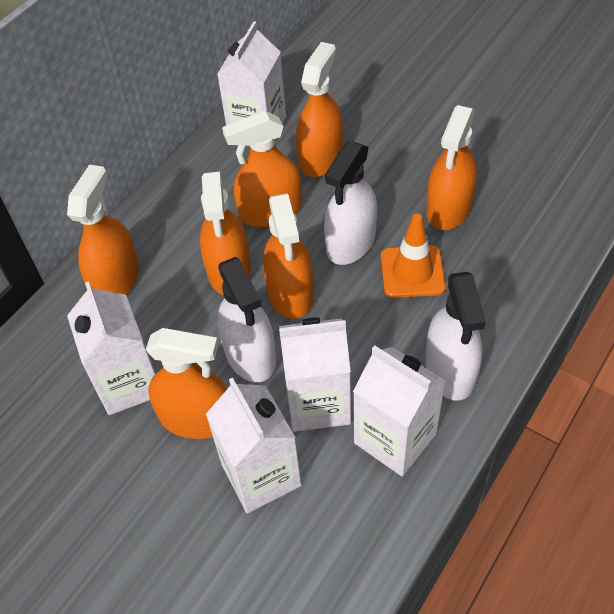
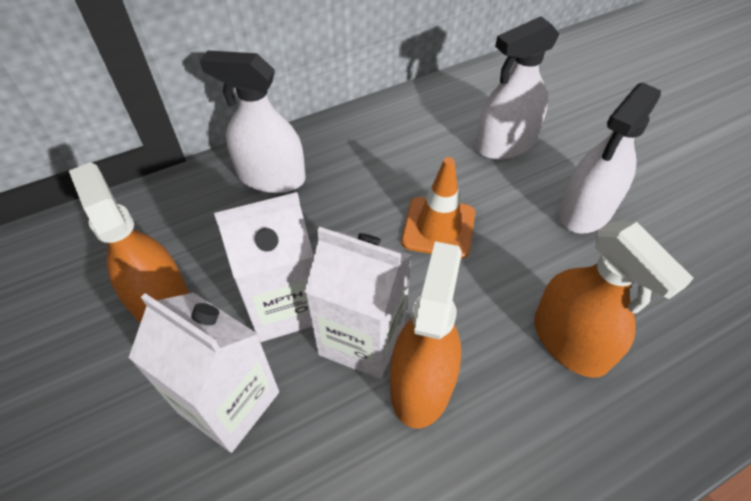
orange spray bottle: 7 -> 3
white carton: 5 -> 3

